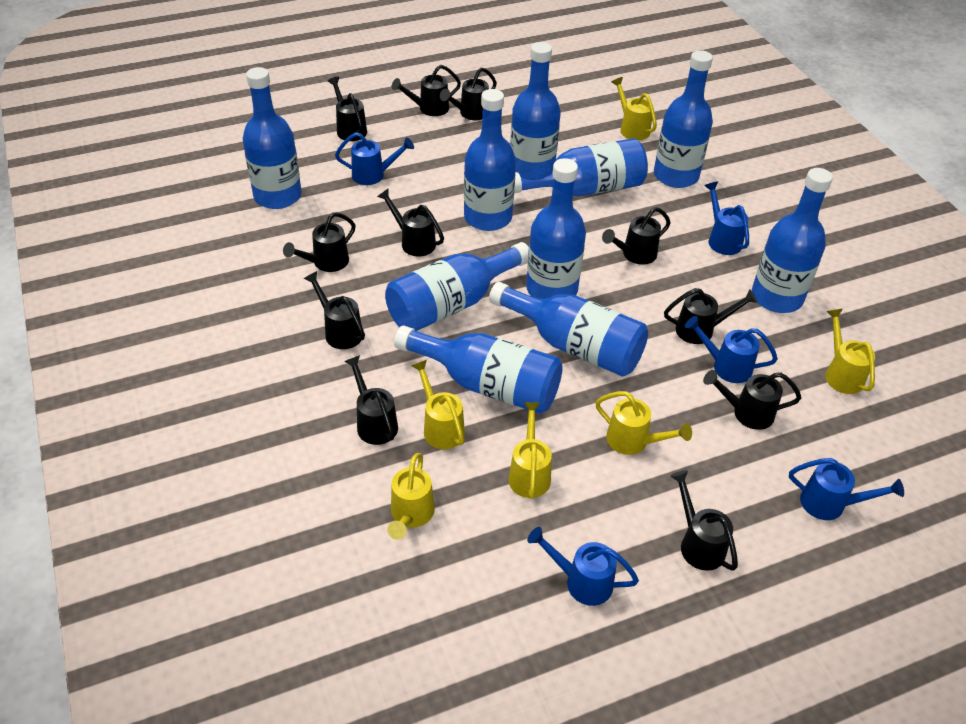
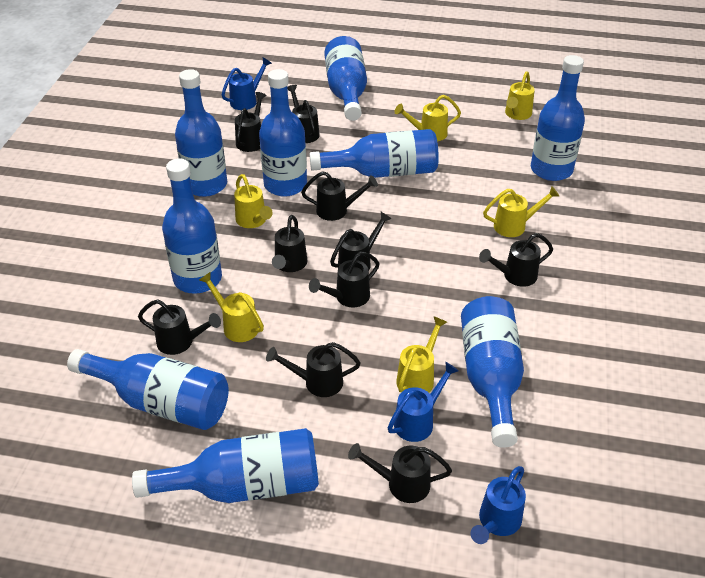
black watering can: 11 -> 10
blue bottle: 10 -> 9
blue watering can: 5 -> 3

